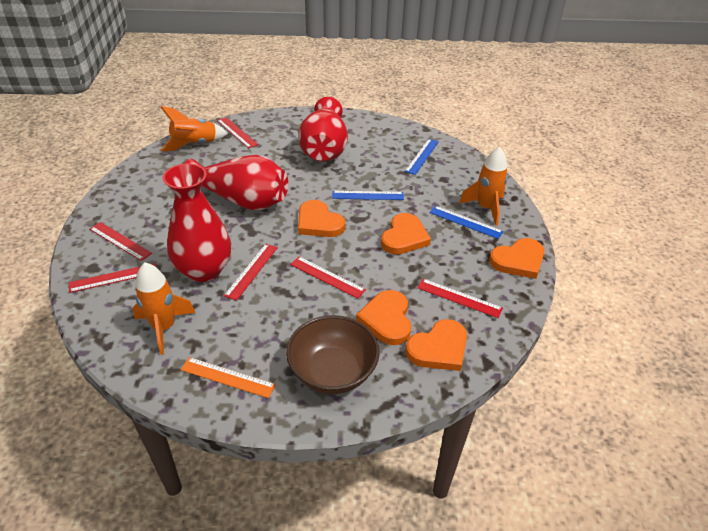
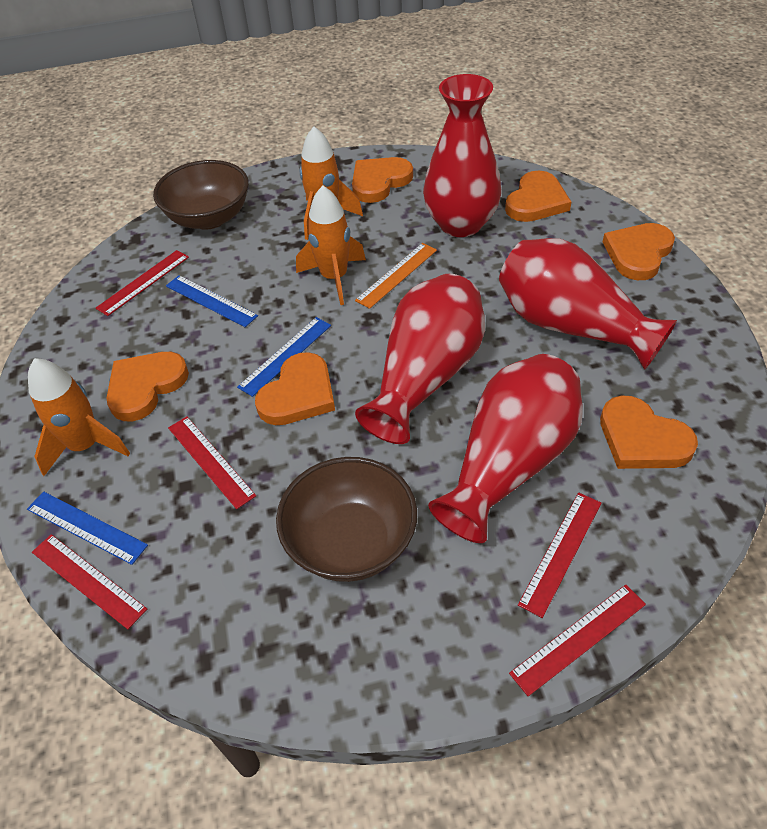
brown bowl: 1 -> 2
orange heart: 5 -> 6
red ruler: 6 -> 5
red vase: 3 -> 4

